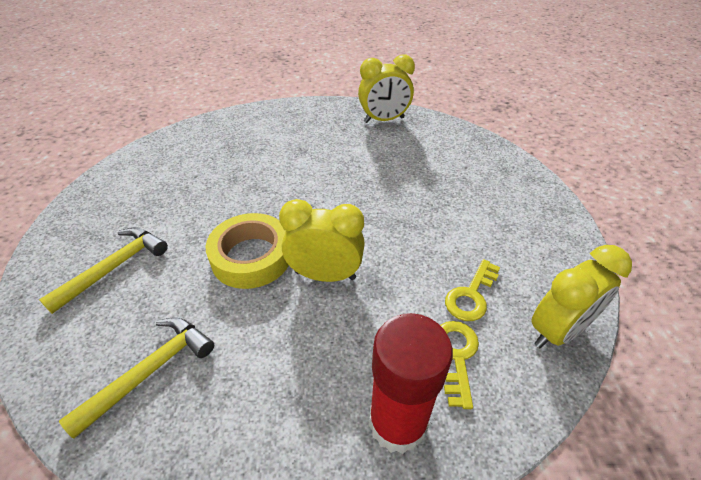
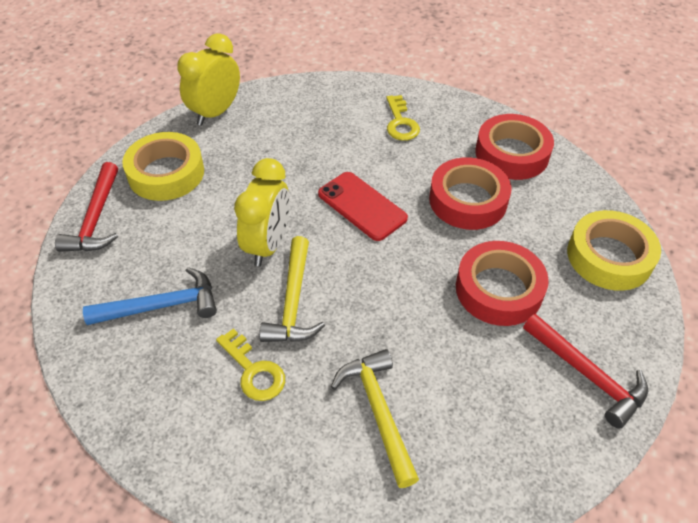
blue hammer: 0 -> 1
red glue stick: 1 -> 0
red hammer: 0 -> 2
red phone: 0 -> 1
red tape: 0 -> 3
yellow clock: 3 -> 2
yellow tape: 1 -> 2

